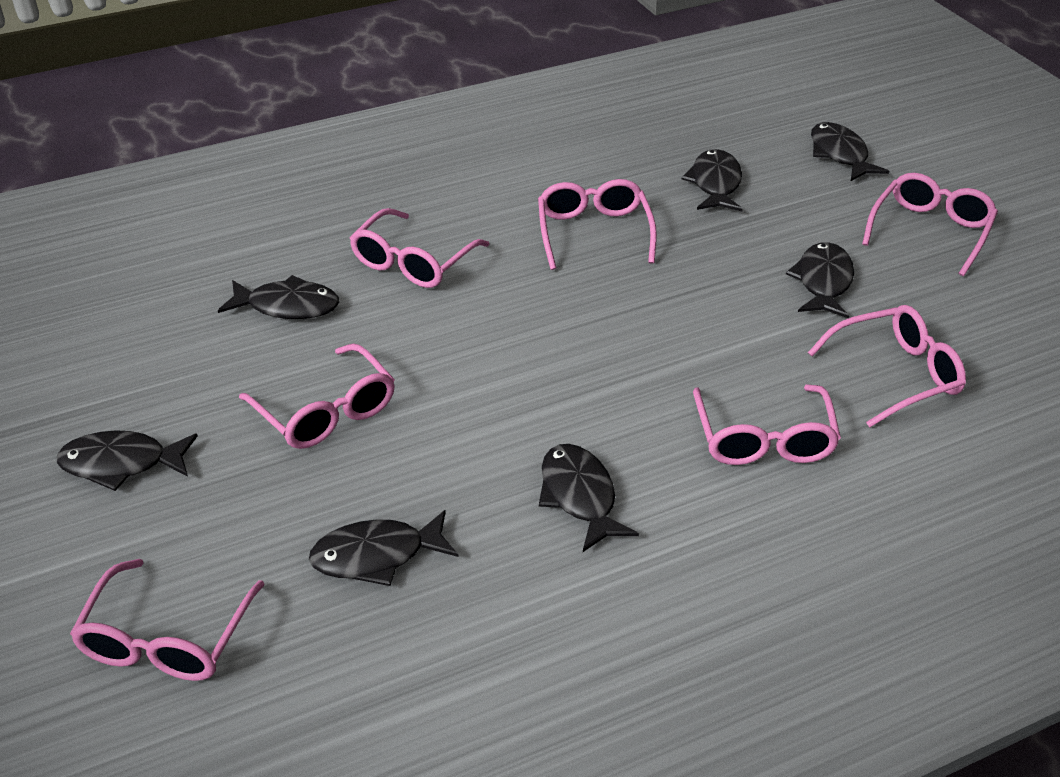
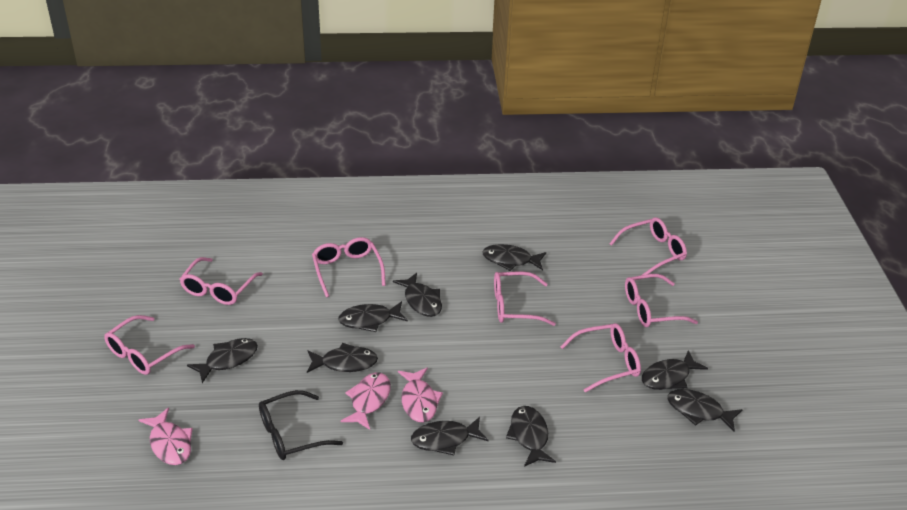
black fish: 7 -> 9
black glasses: 0 -> 1
pink fish: 0 -> 3

